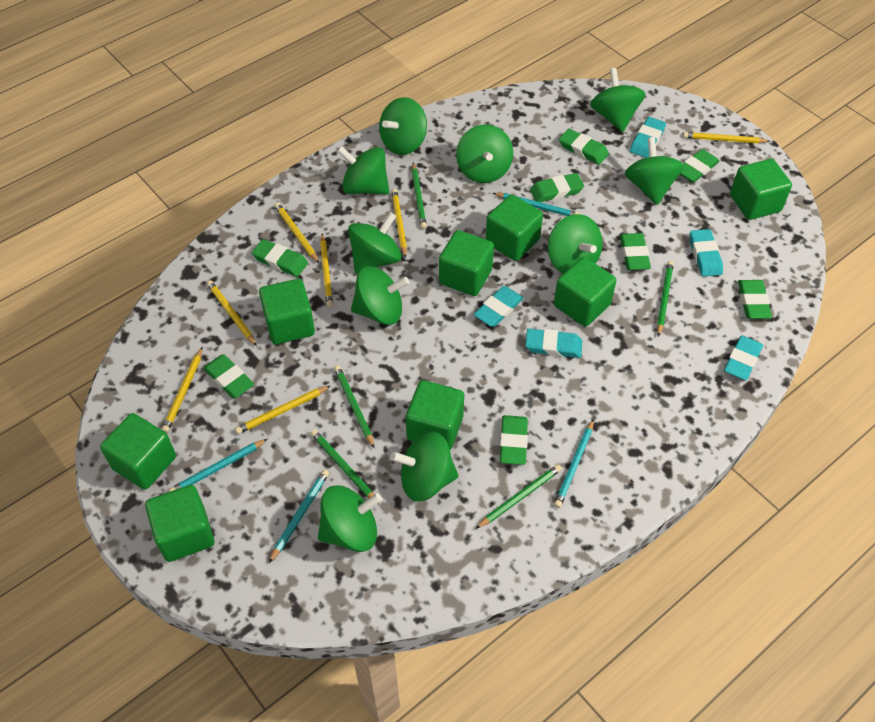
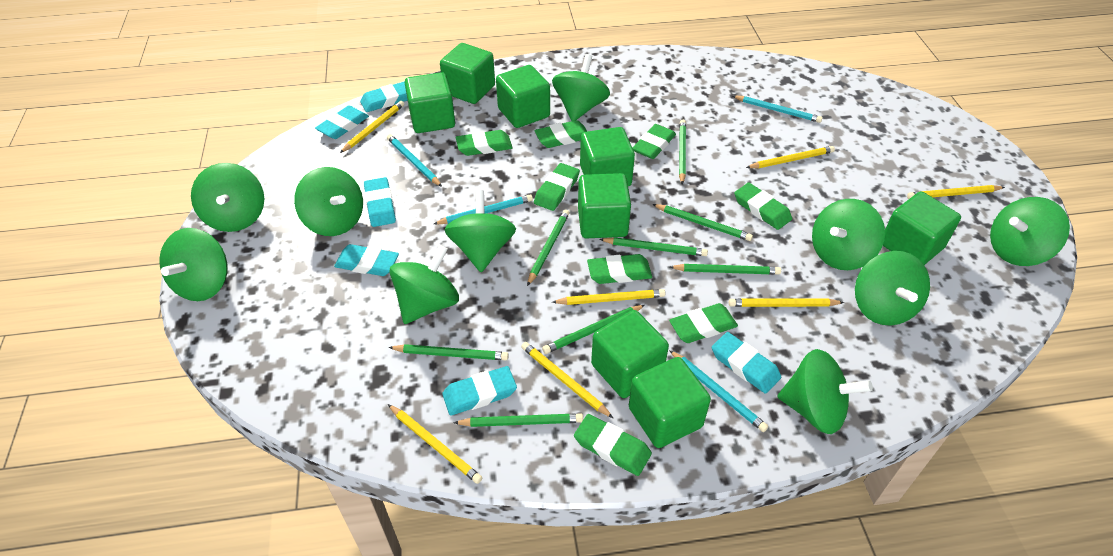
green pencil: 5 -> 8
turquoise eraser: 5 -> 6

